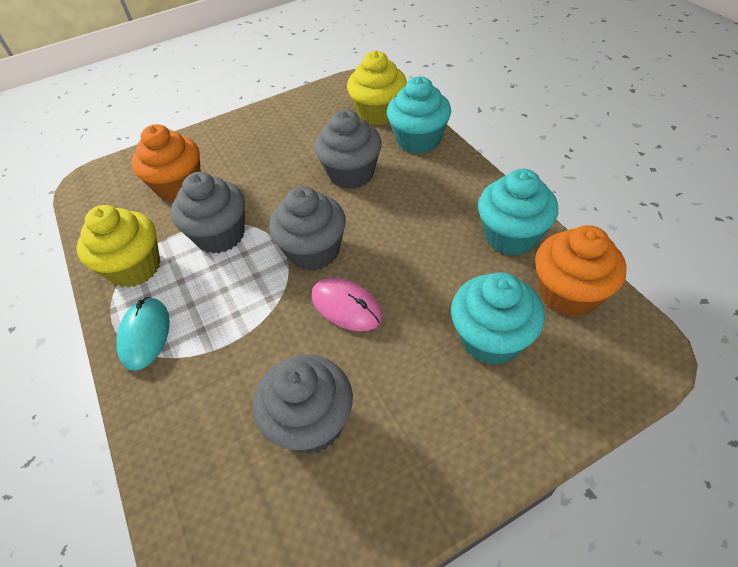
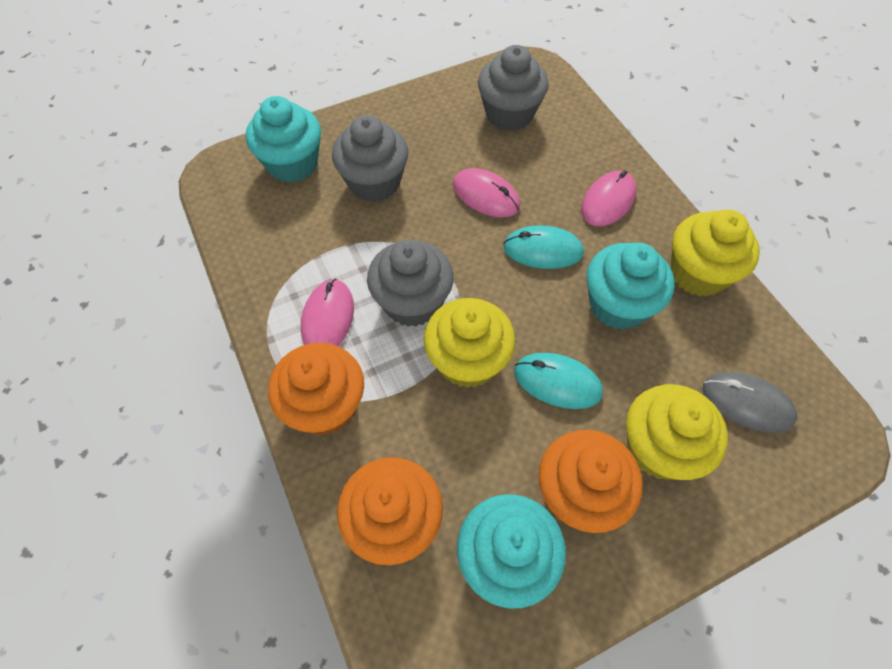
grey cupcake: 4 -> 3
grey mouse: 0 -> 1
orange cupcake: 2 -> 3
pink mouse: 1 -> 3
turquoise mouse: 1 -> 2
yellow cupcake: 2 -> 3

